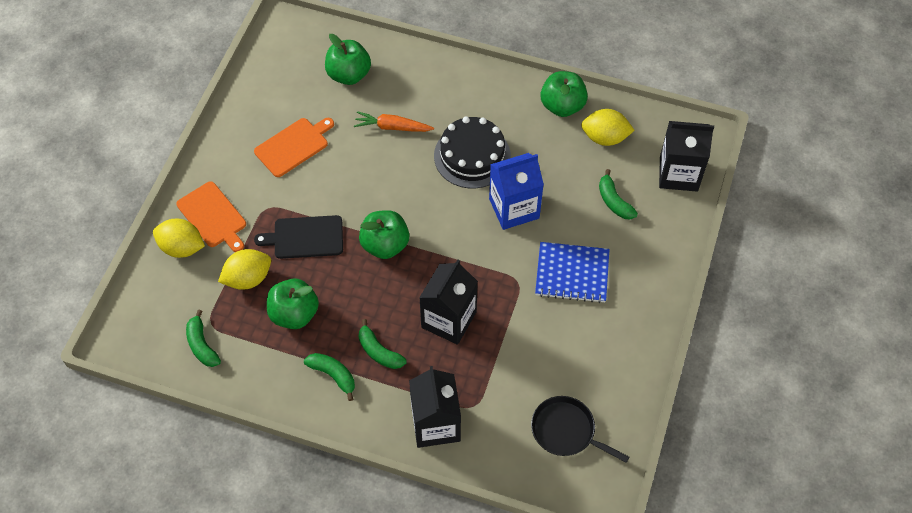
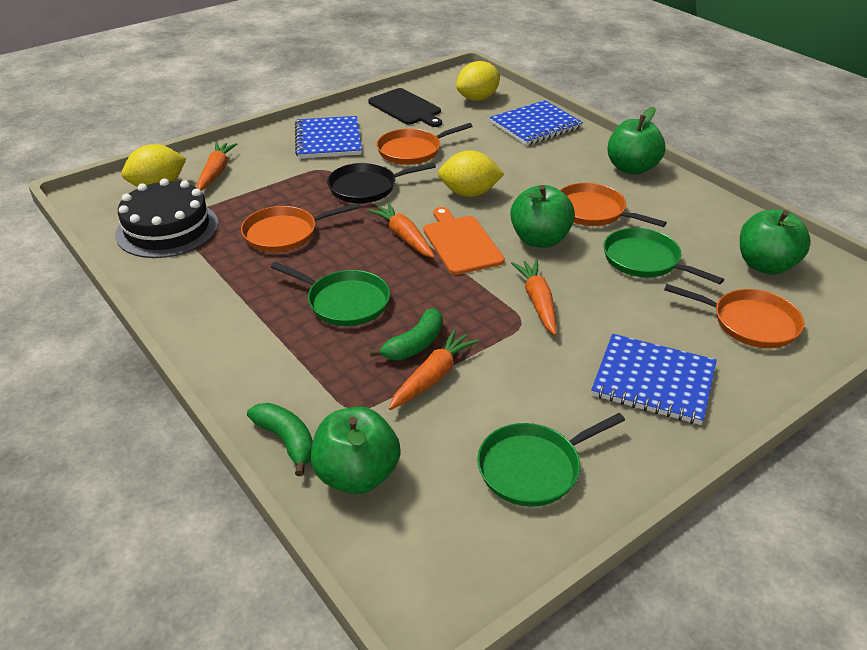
black carton: 3 -> 0
blue carton: 1 -> 0
blue notebook: 1 -> 3
green banana: 4 -> 2
green pan: 0 -> 3
orange carrot: 1 -> 4
orange cutting board: 2 -> 1
orange pan: 0 -> 4

